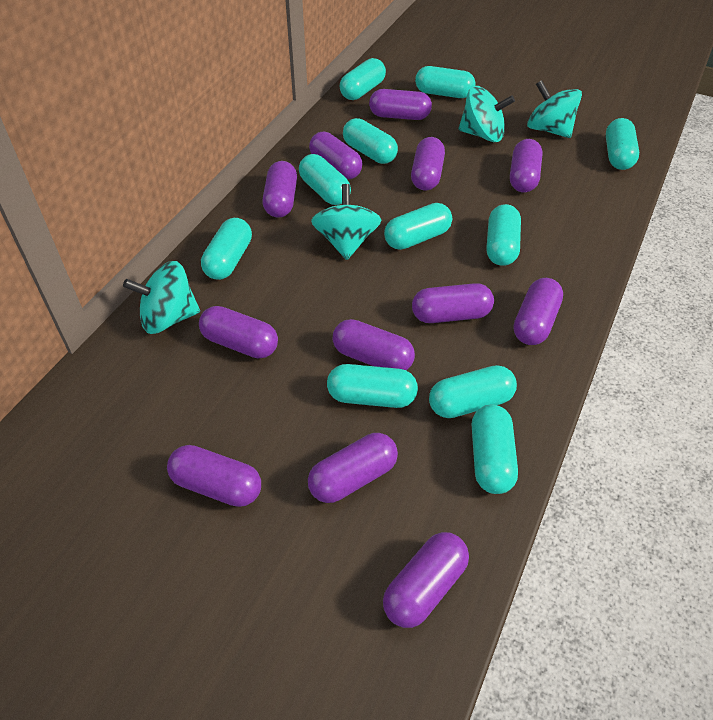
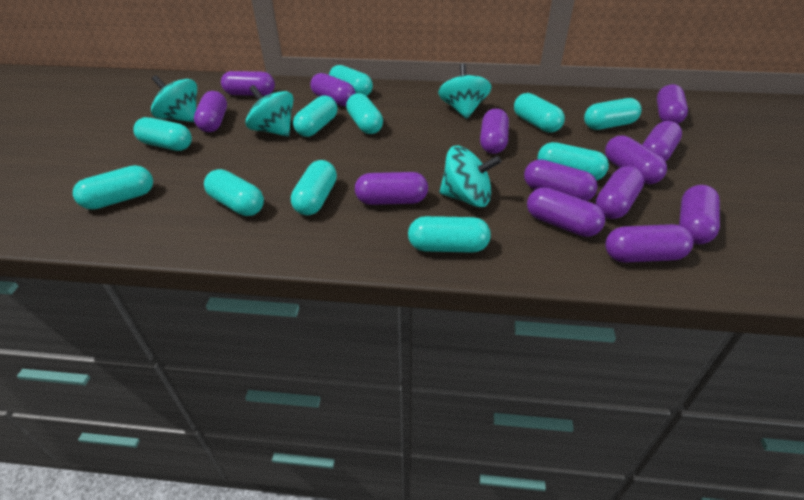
purple capsule: 12 -> 13

